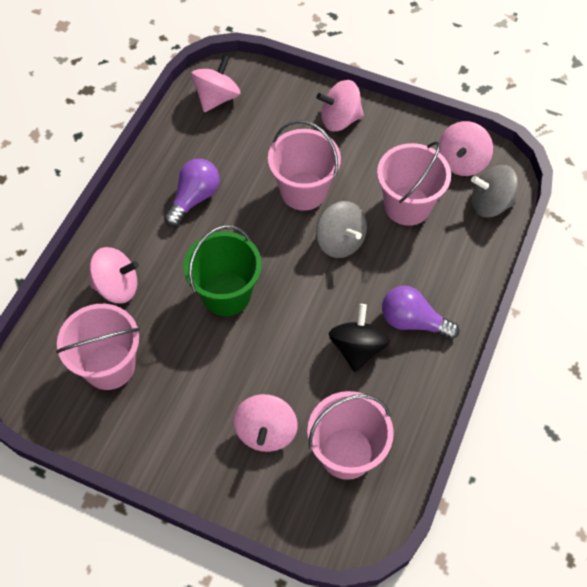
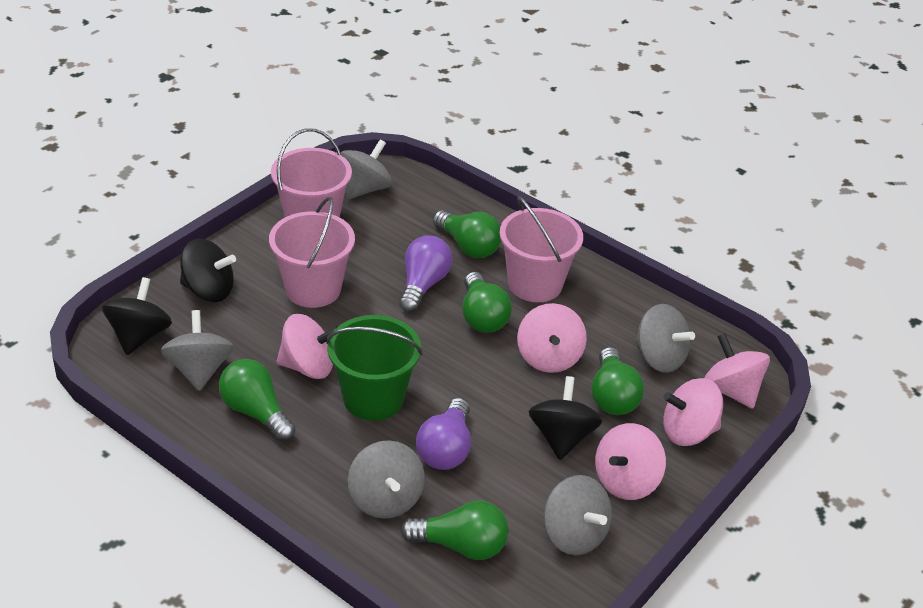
black spinning top: 1 -> 3
green light bulb: 0 -> 5
grey spinning top: 2 -> 5
pink bucket: 4 -> 3

